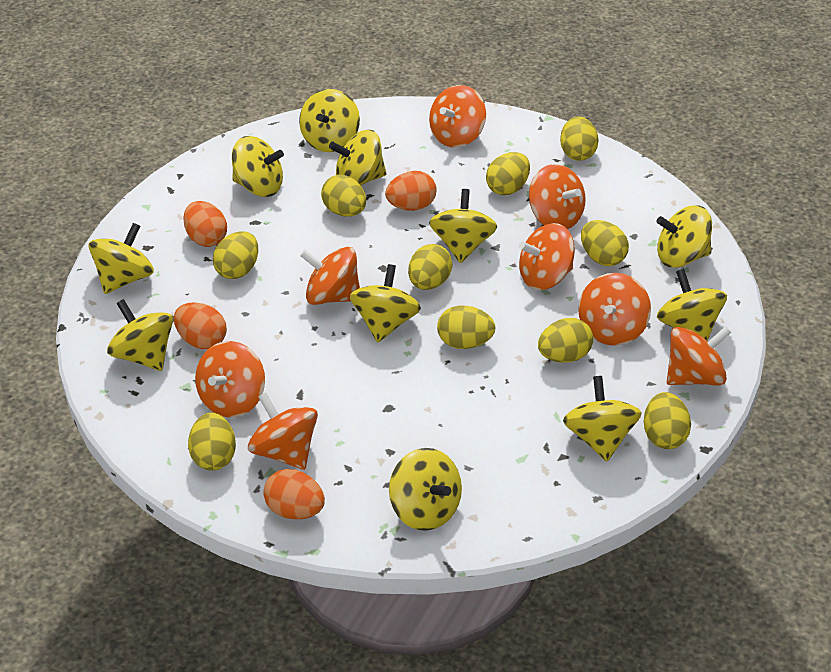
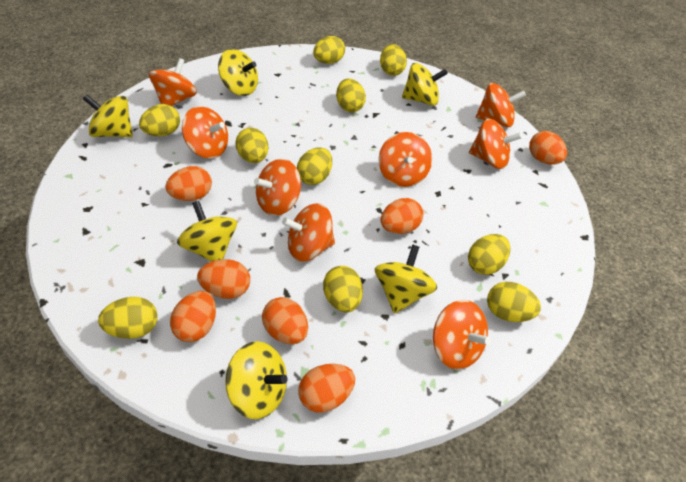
orange egg: 4 -> 7
yellow spinning top: 11 -> 6

